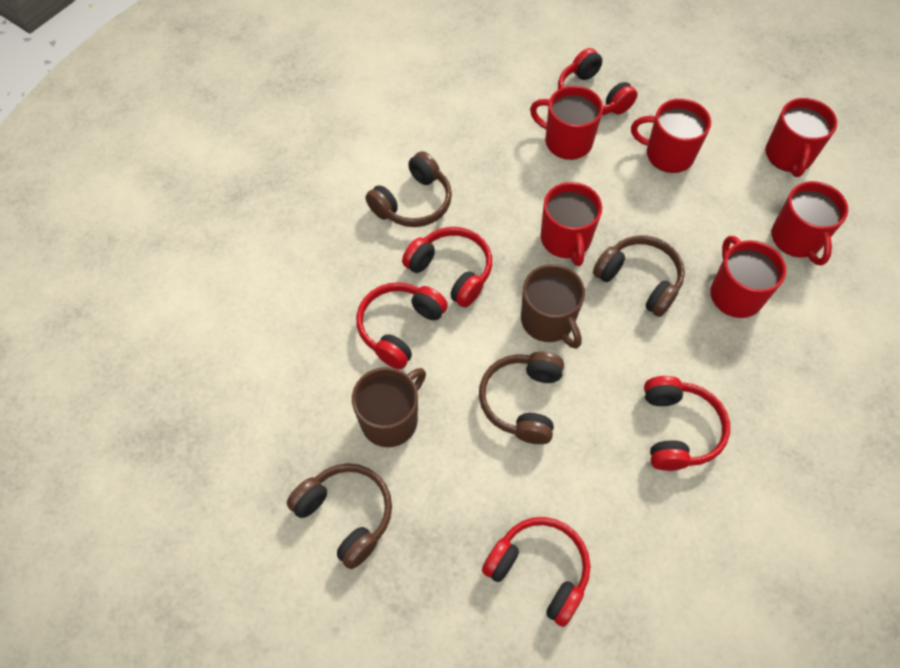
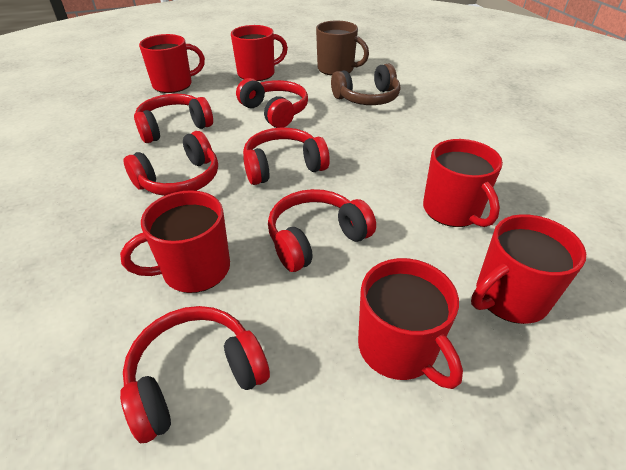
brown headphones: 4 -> 1
brown mug: 2 -> 1
red headphones: 5 -> 6

